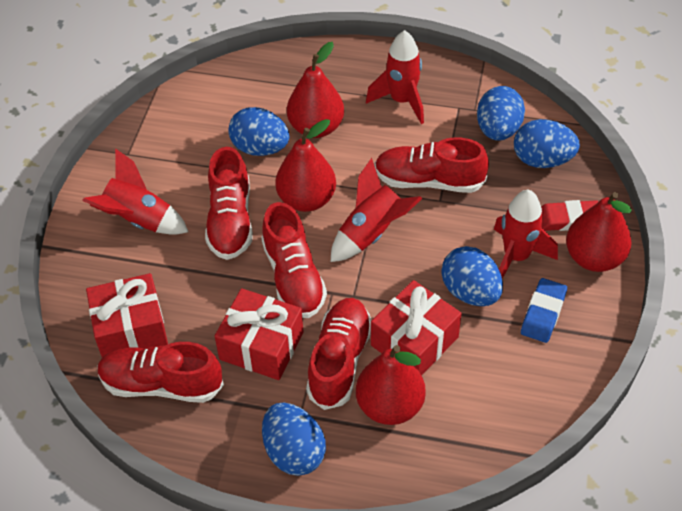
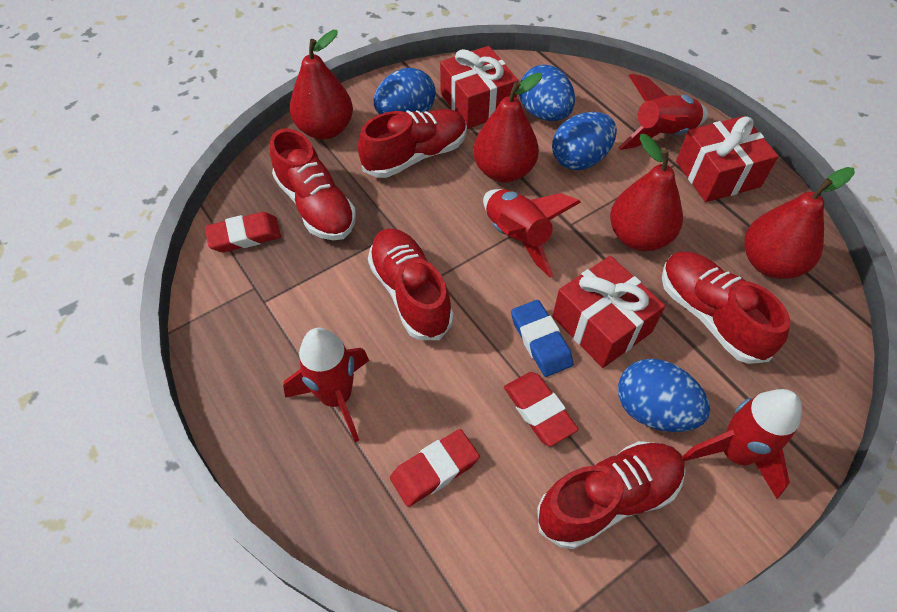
blue egg: 5 -> 4
red eraser: 1 -> 3

